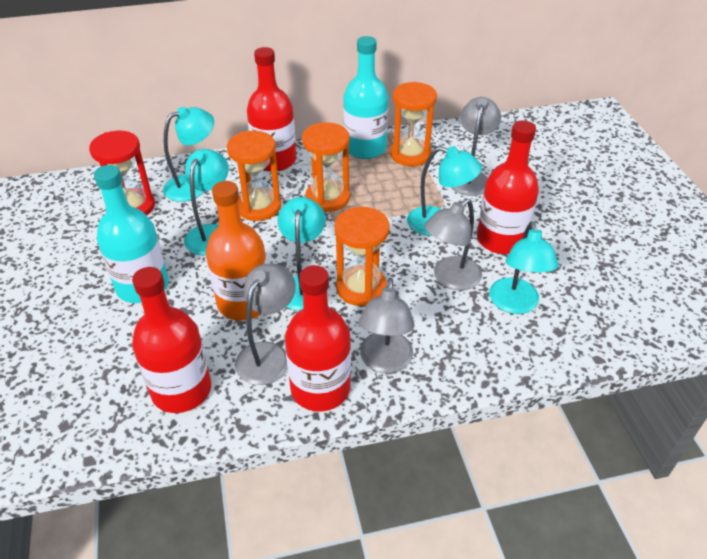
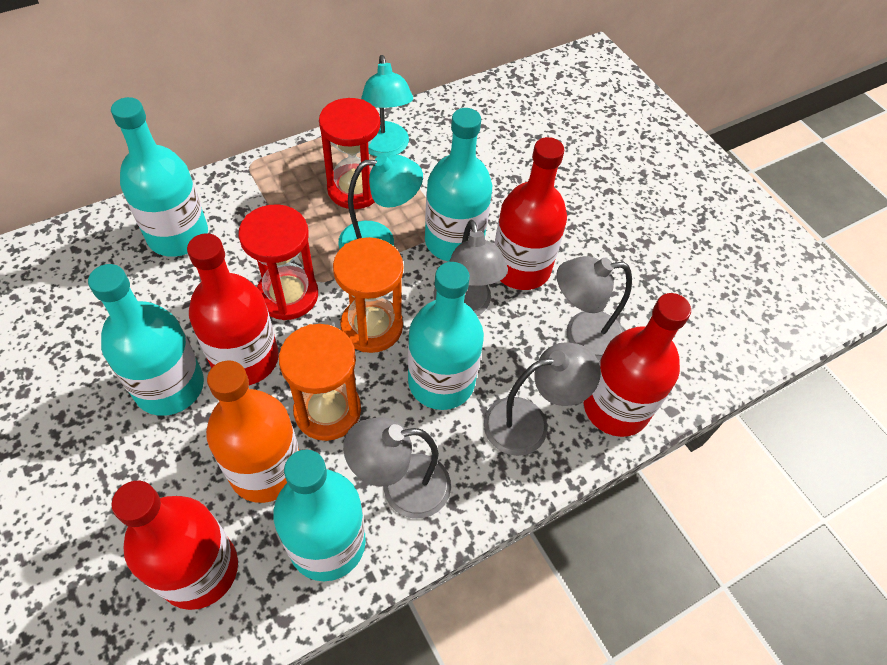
orange hourglass: 4 -> 2
red hourglass: 1 -> 2
turquoise bottle: 2 -> 5
turquoise lamp: 5 -> 2

